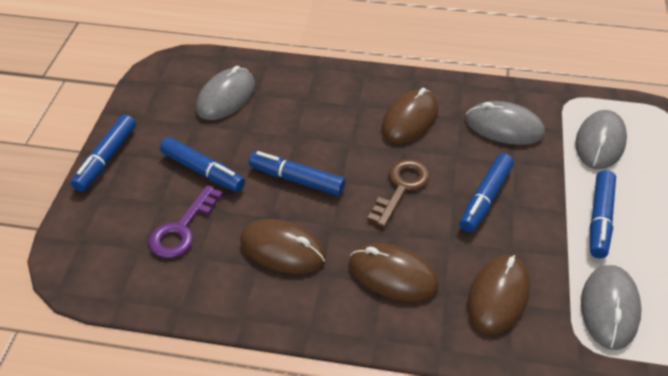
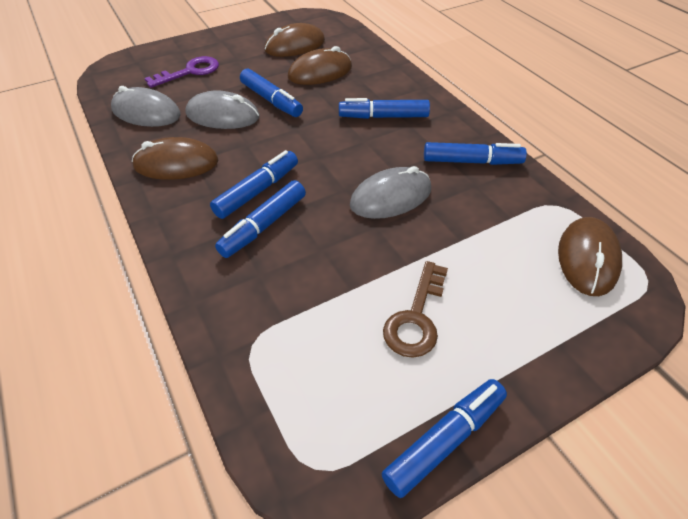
blue marker: 5 -> 6
grey mouse: 4 -> 3

